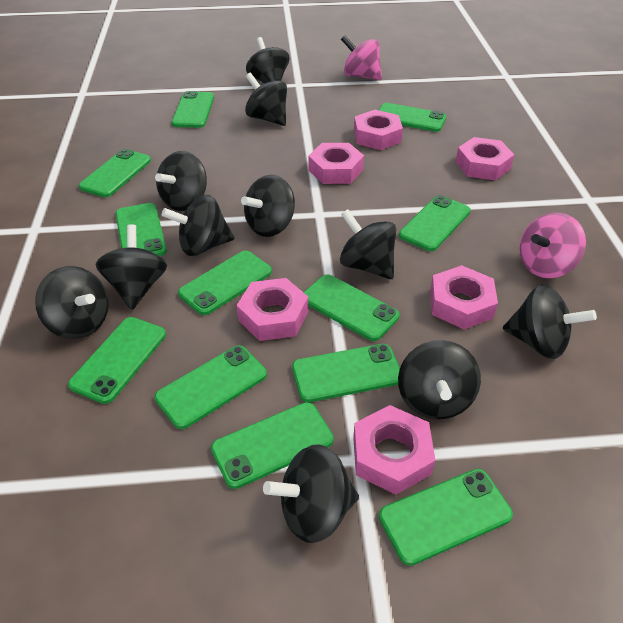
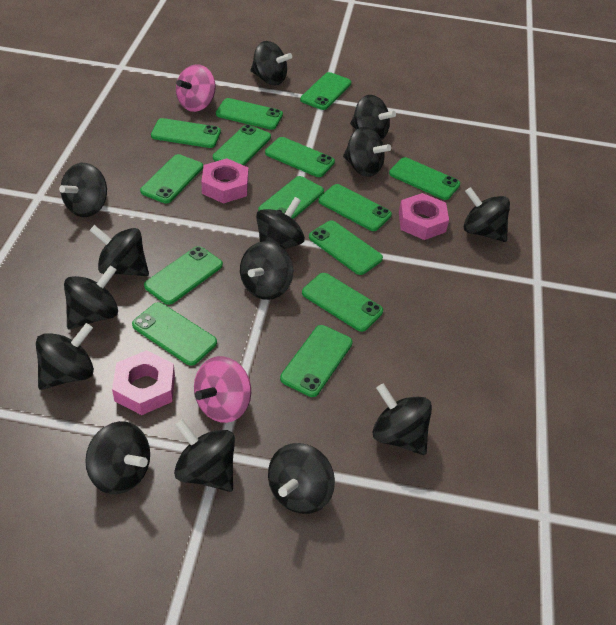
black spinning top: 11 -> 14
green phone: 12 -> 14
pink nut: 6 -> 3

